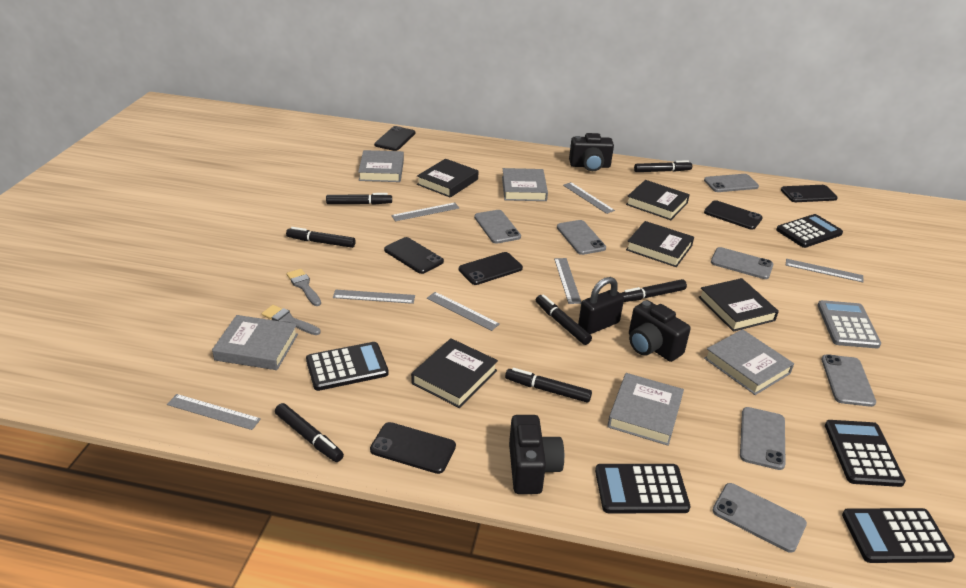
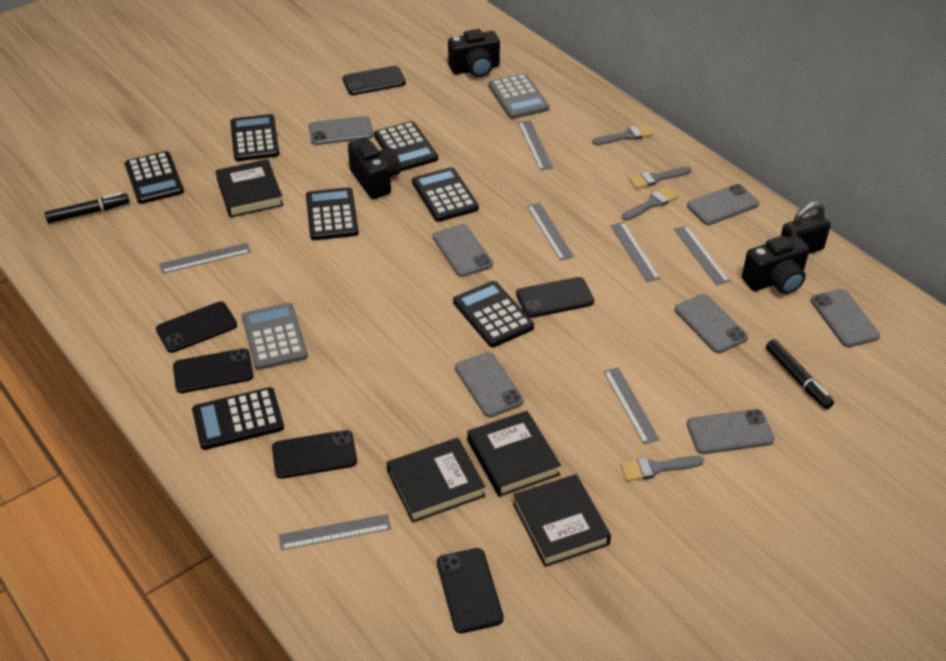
black book: 5 -> 4
black calculator: 5 -> 7
black marker: 7 -> 2
grey book: 5 -> 0
grey brush: 2 -> 4
grey calculator: 1 -> 2

